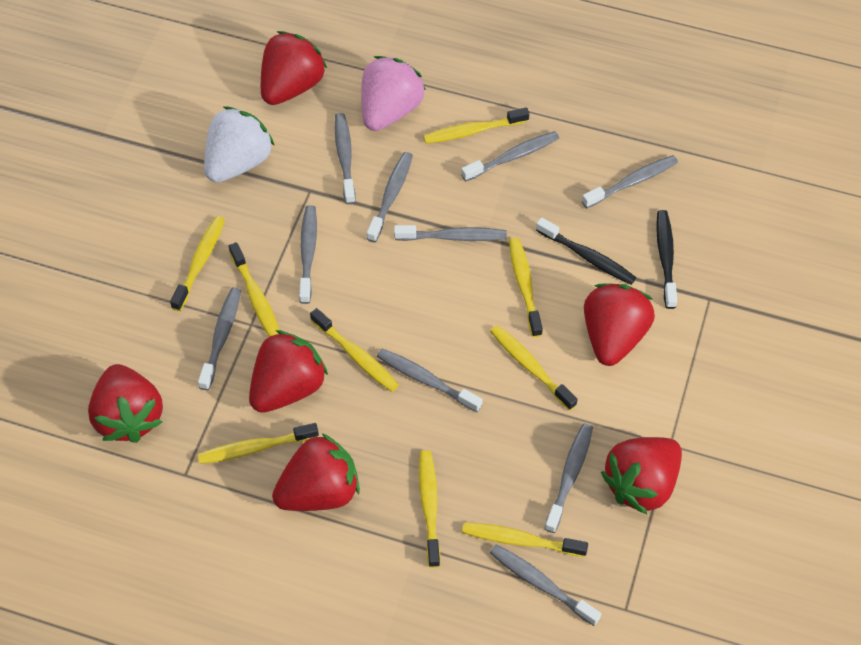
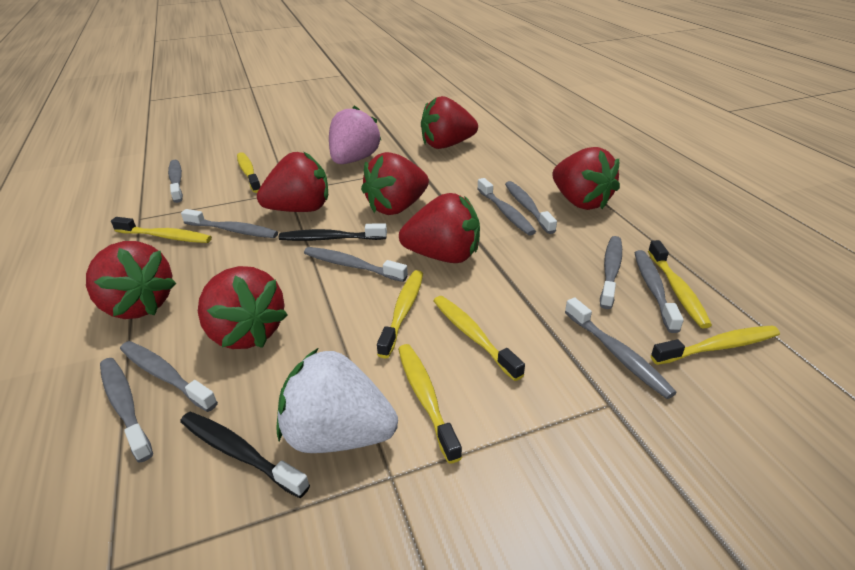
red strawberry: 6 -> 7
yellow toothbrush: 9 -> 7

